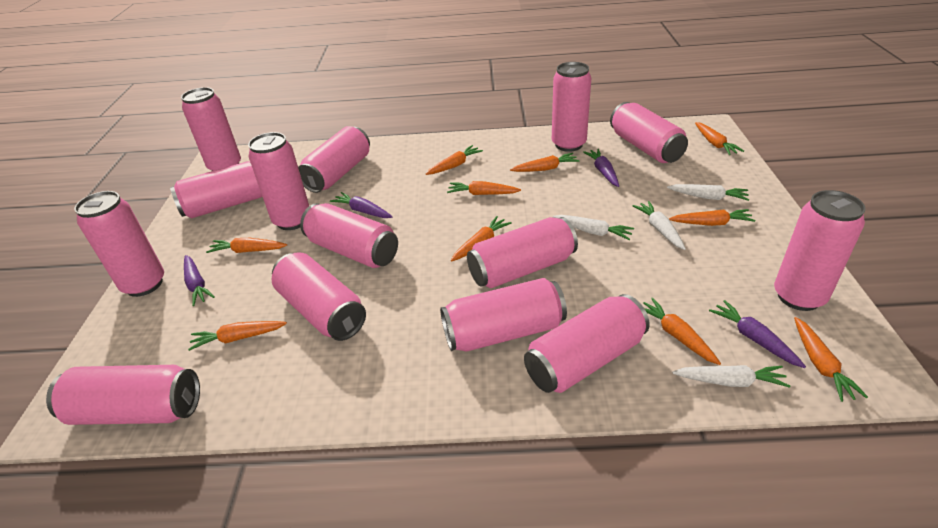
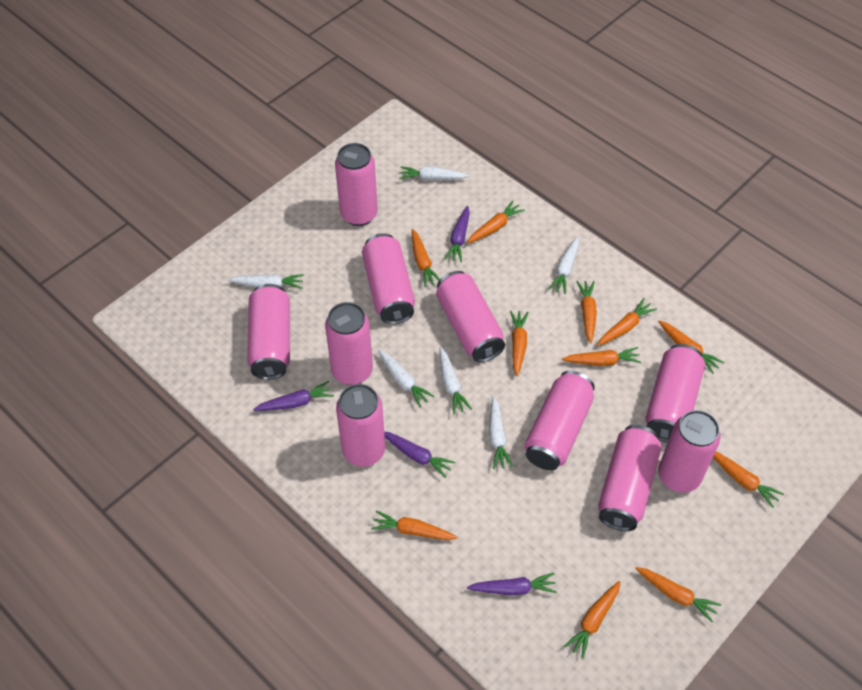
orange carrot: 10 -> 11
pink can: 14 -> 10
white carrot: 4 -> 6

